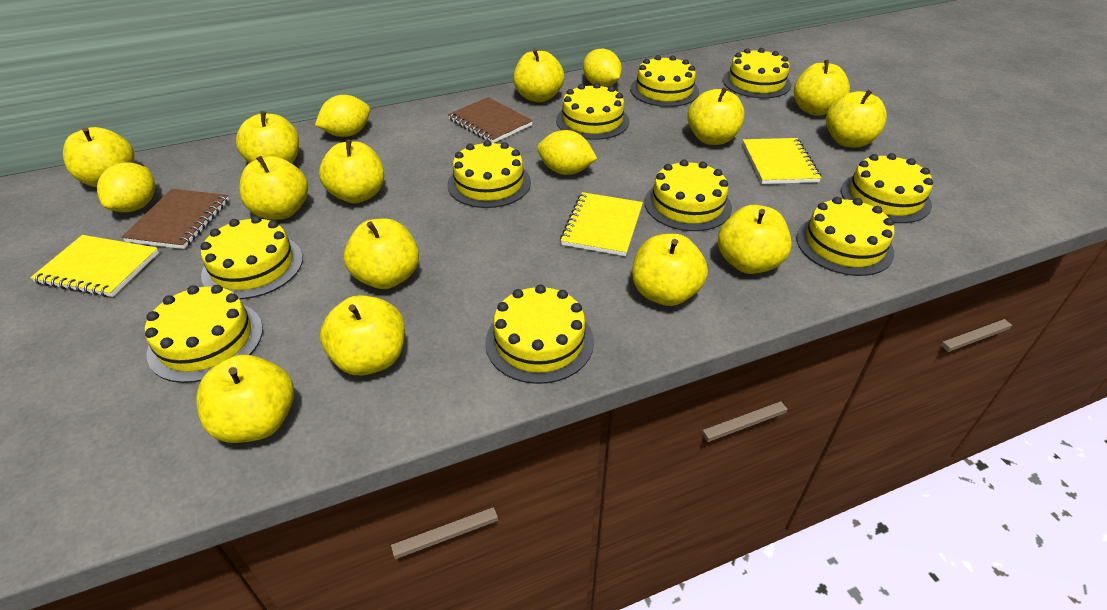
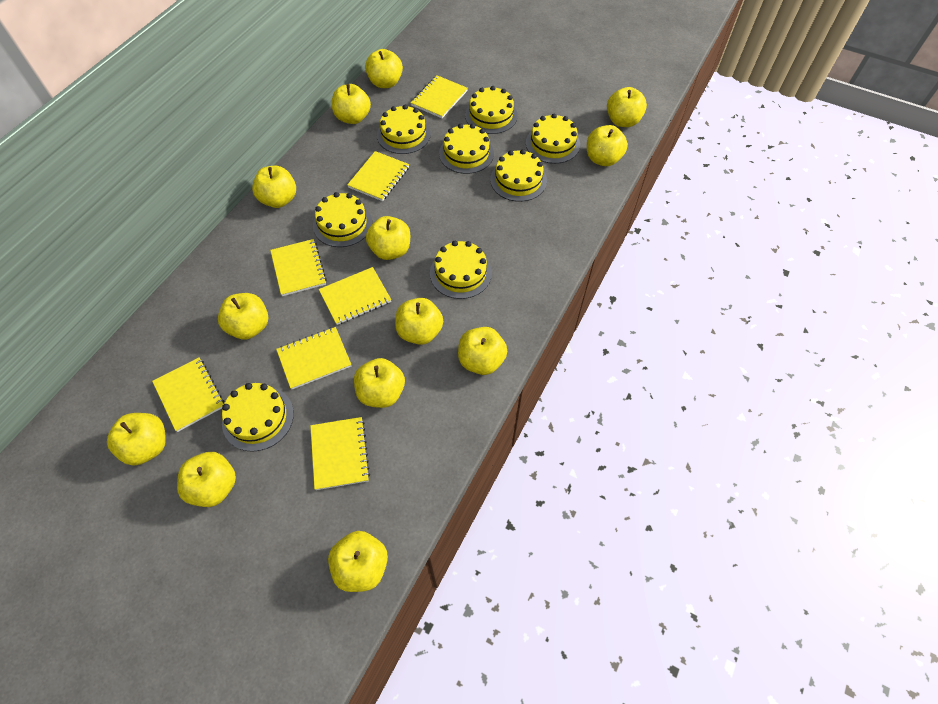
brown notebook: 2 -> 0
yellow cake: 10 -> 8
yellow lemon: 4 -> 0
yellow notebook: 3 -> 7

